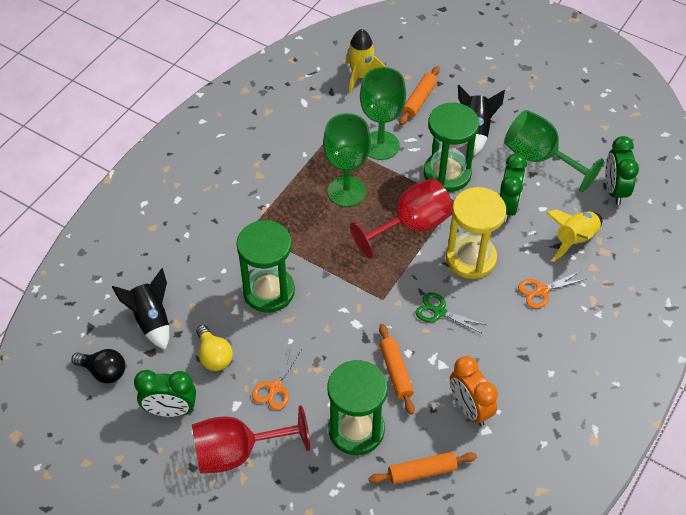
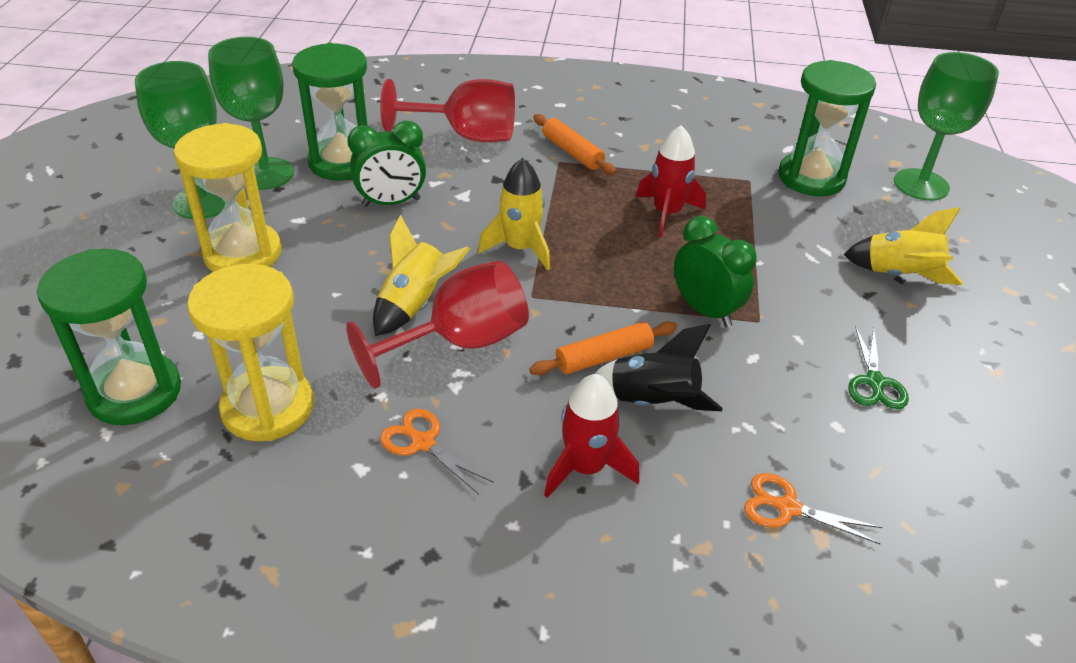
black light bulb: 1 -> 0
black rocket: 2 -> 1
green clock: 3 -> 2
orange clock: 1 -> 0
orange rolling pin: 3 -> 2
red rocket: 0 -> 2
yellow hourglass: 1 -> 2
yellow light bulb: 1 -> 0
yellow rocket: 2 -> 3

